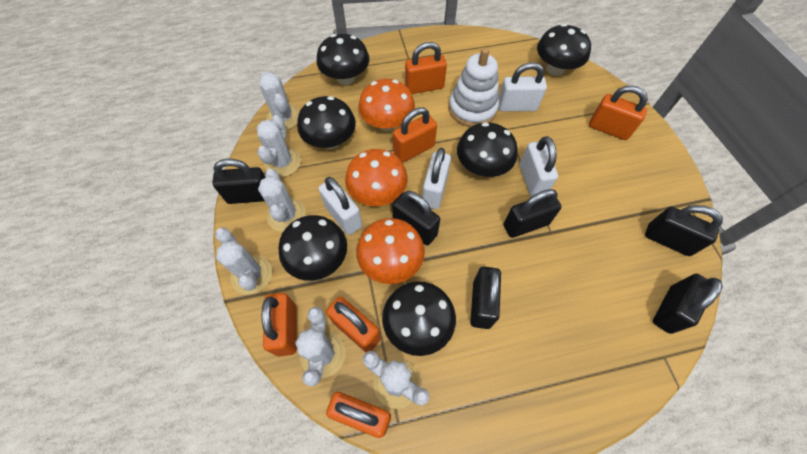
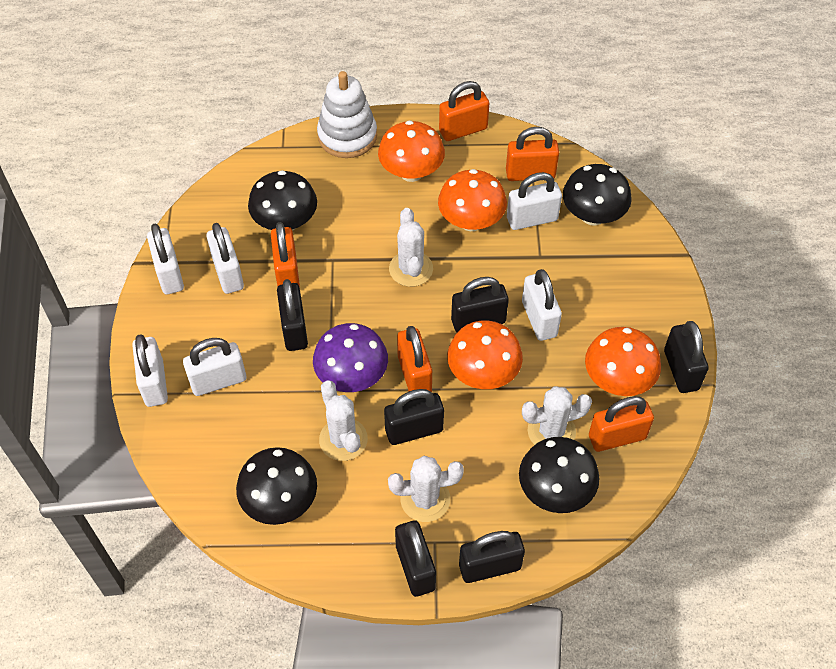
black mushroom: 6 -> 4
orange mushroom: 3 -> 4
orange padlock: 6 -> 5
purple mushroom: 0 -> 1
white cactus: 6 -> 4
white padlock: 4 -> 6

